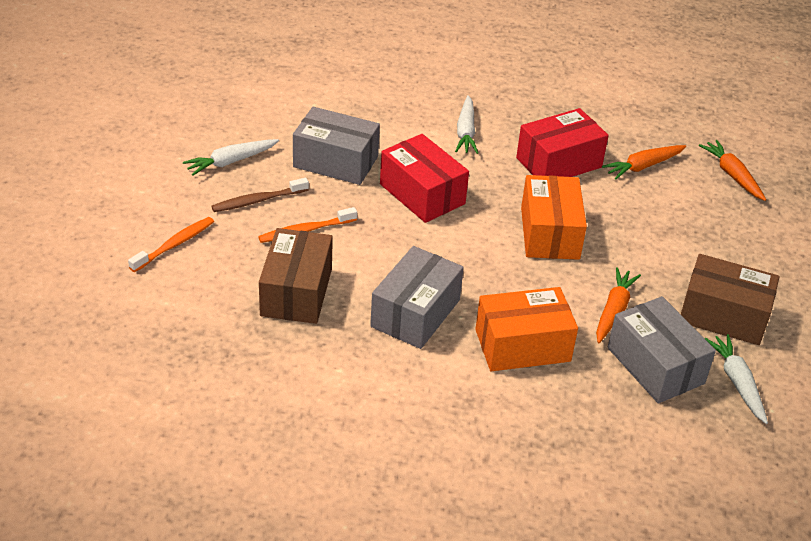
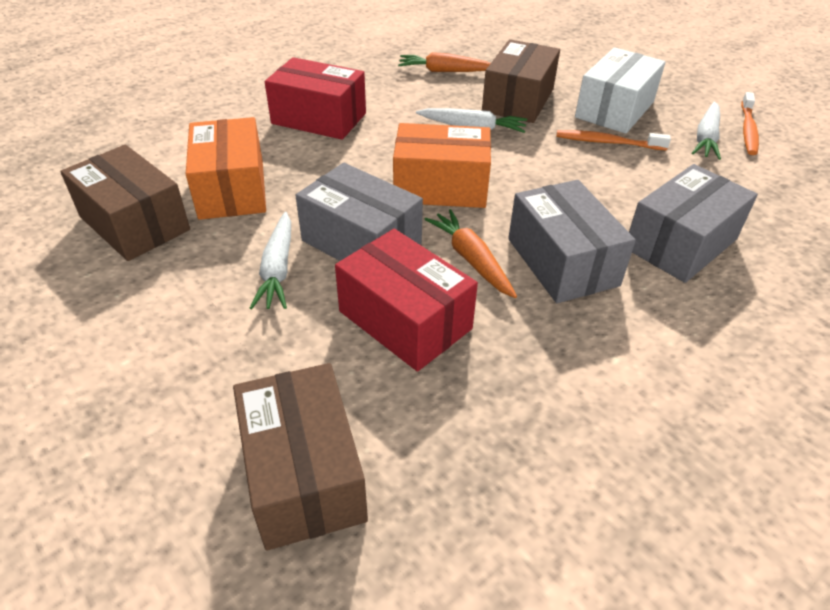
brown box: 2 -> 3
brown toothbrush: 1 -> 0
orange carrot: 3 -> 2
white box: 0 -> 1

